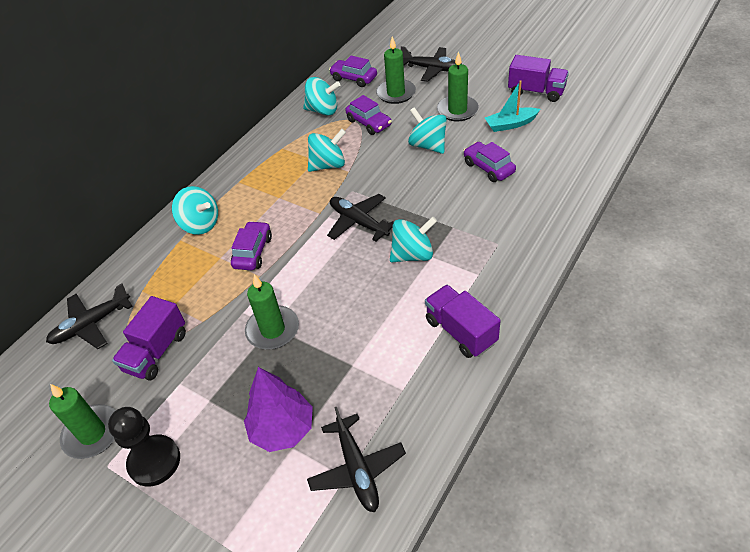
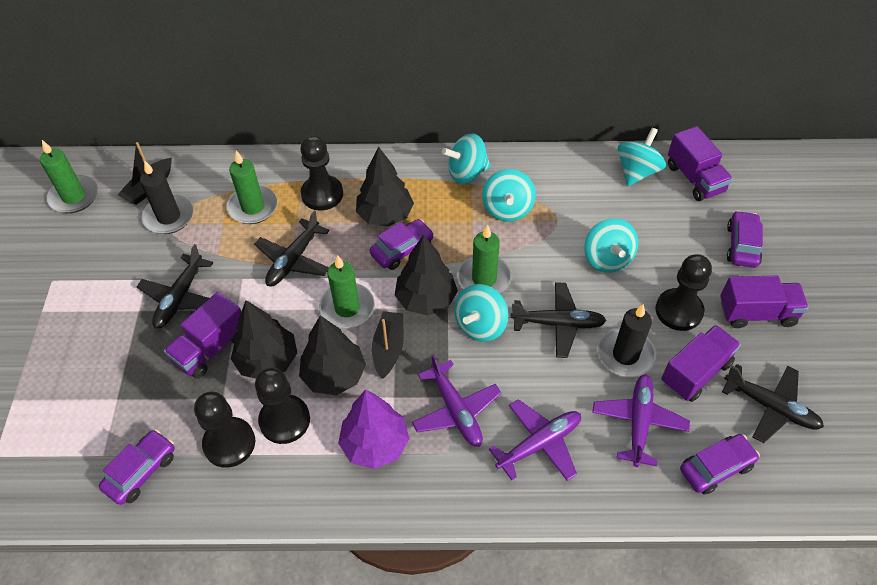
black boat: 0 -> 2
black candle: 0 -> 2
black pawn: 1 -> 4
black tree: 0 -> 4
purple plane: 0 -> 3
purple truck: 3 -> 4
turquoise boat: 1 -> 0

